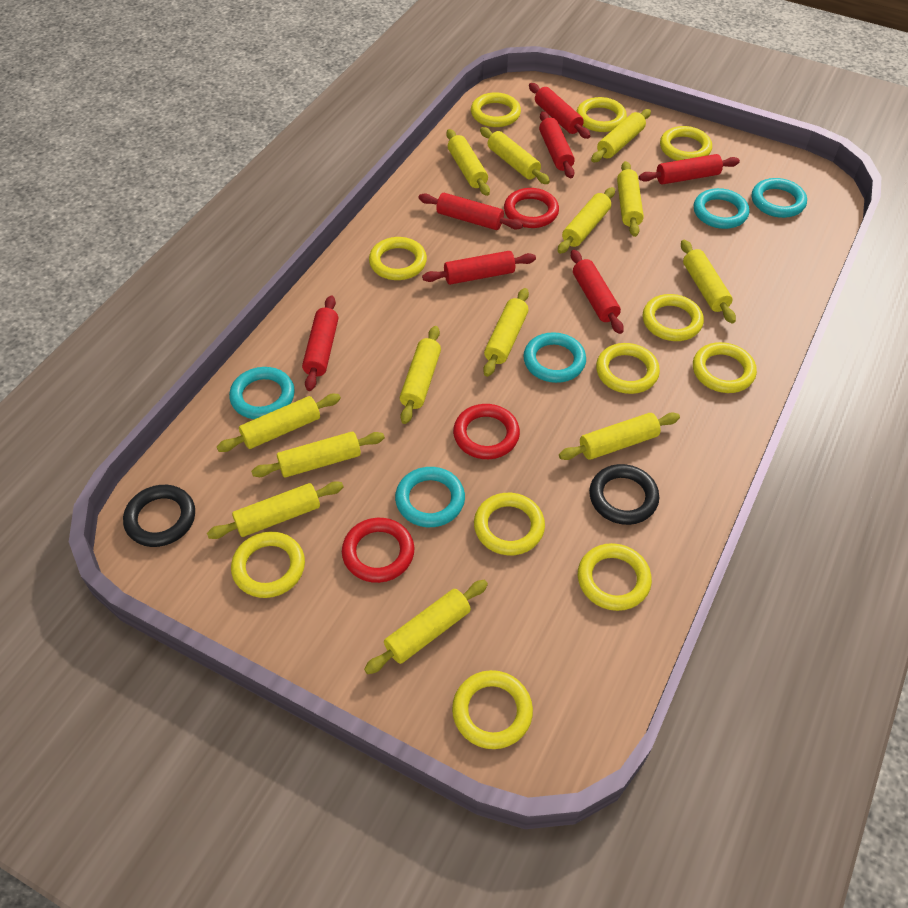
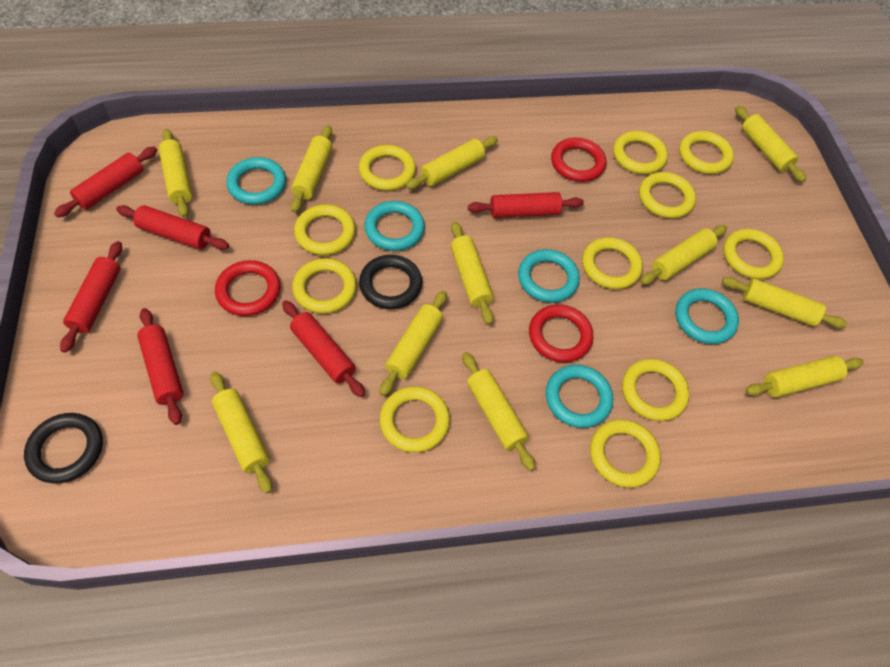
red rolling pin: 7 -> 6
yellow rolling pin: 13 -> 11

